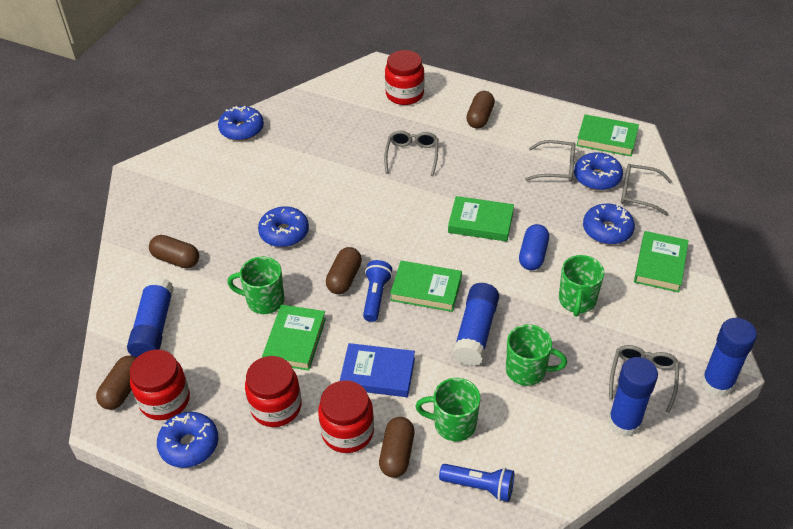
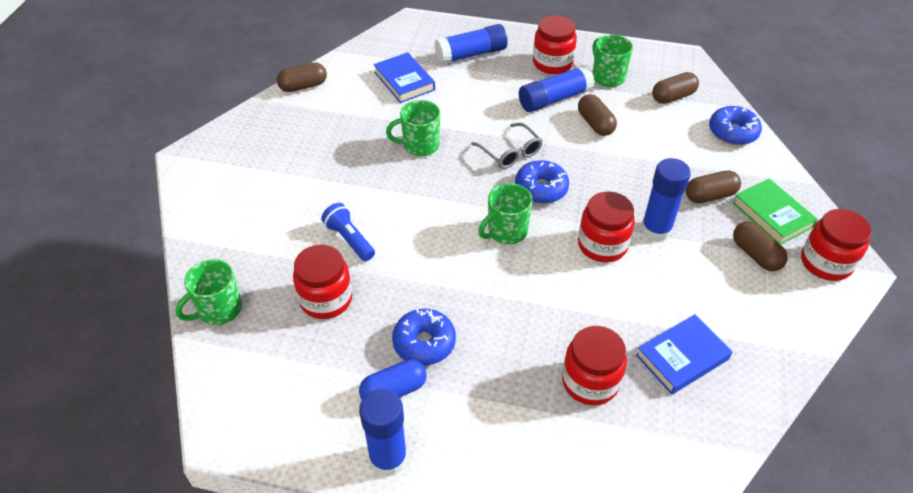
blue book: 1 -> 2
blue donut: 5 -> 3
blue flashlight: 2 -> 1
green book: 5 -> 1
grey glasses: 4 -> 1
red jar: 4 -> 5

